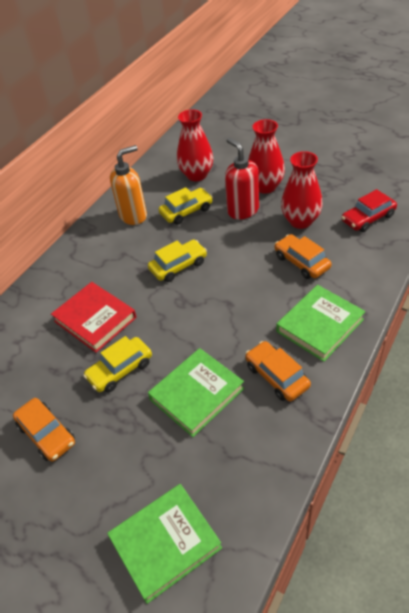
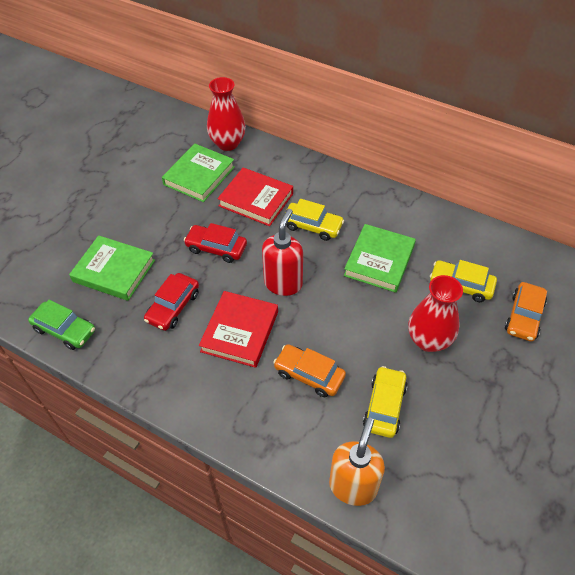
green car: 0 -> 1
orange car: 3 -> 2
red book: 1 -> 2
red car: 1 -> 2
red vase: 3 -> 2

